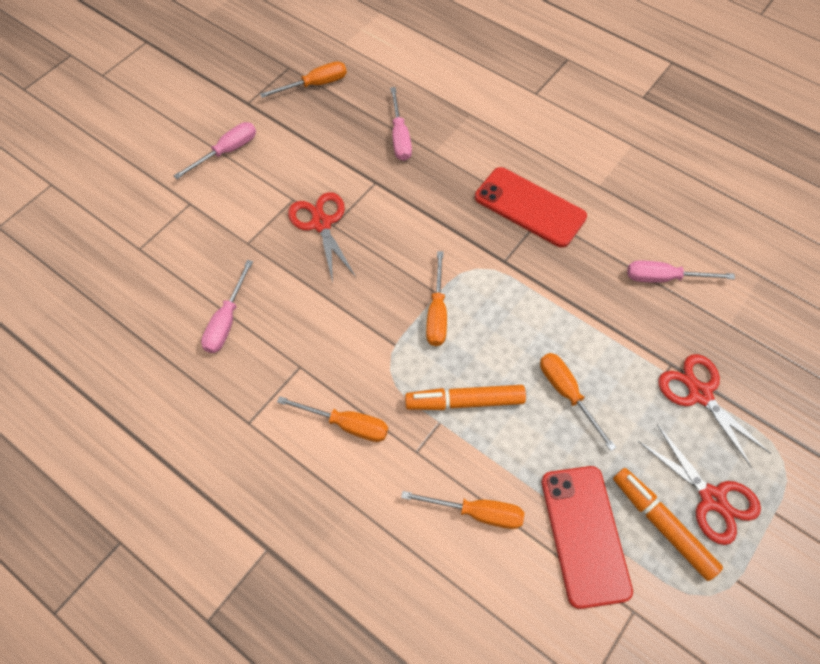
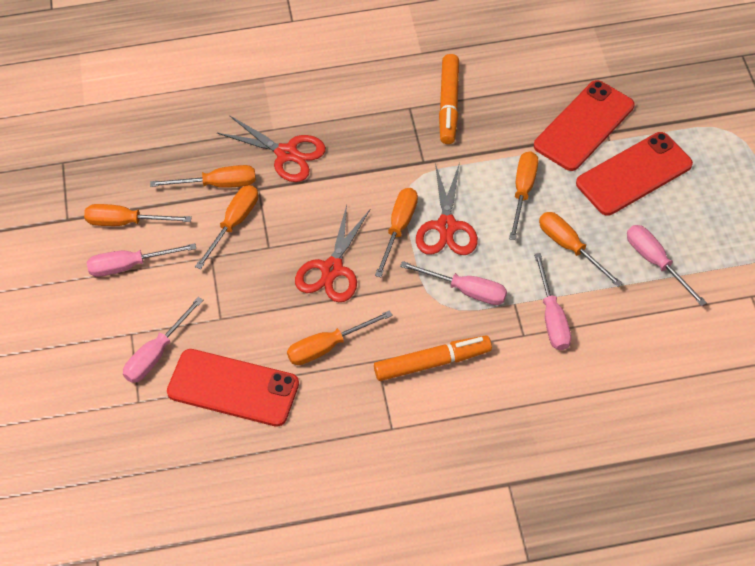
orange screwdriver: 5 -> 7
pink screwdriver: 4 -> 5
red phone: 2 -> 3

